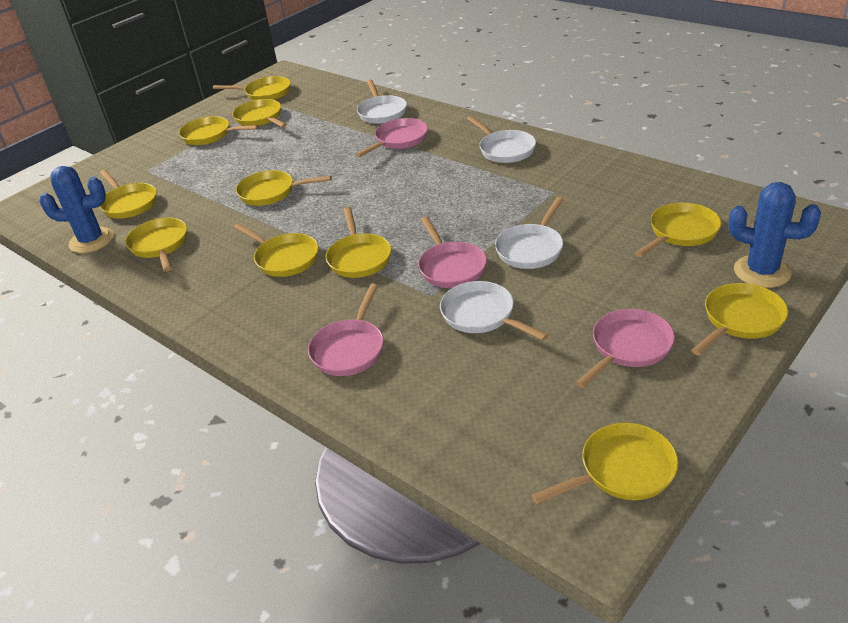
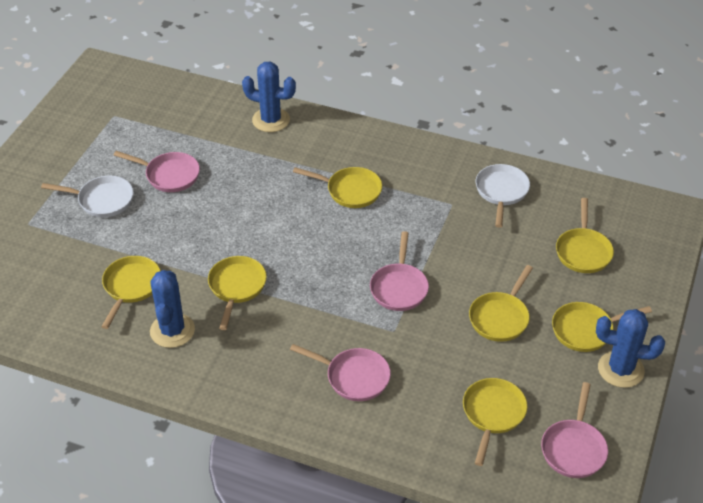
blue cactus: 2 -> 3
white pan: 4 -> 2
yellow pan: 11 -> 7

